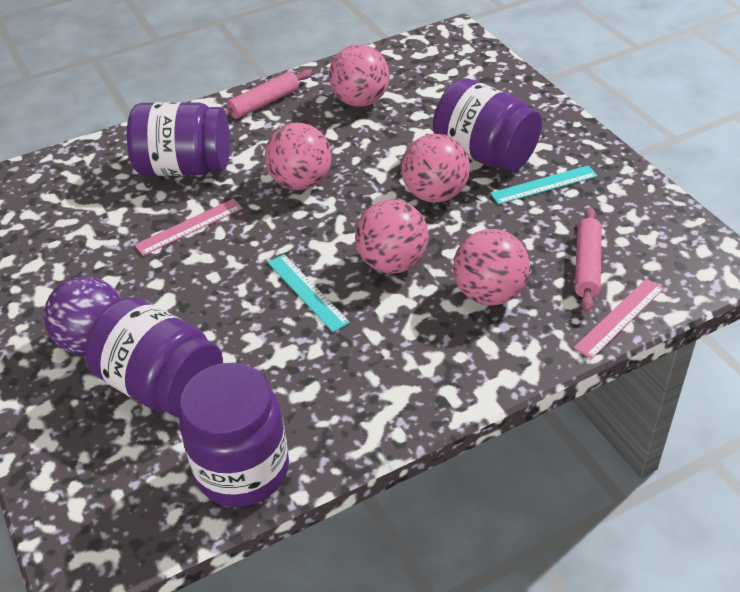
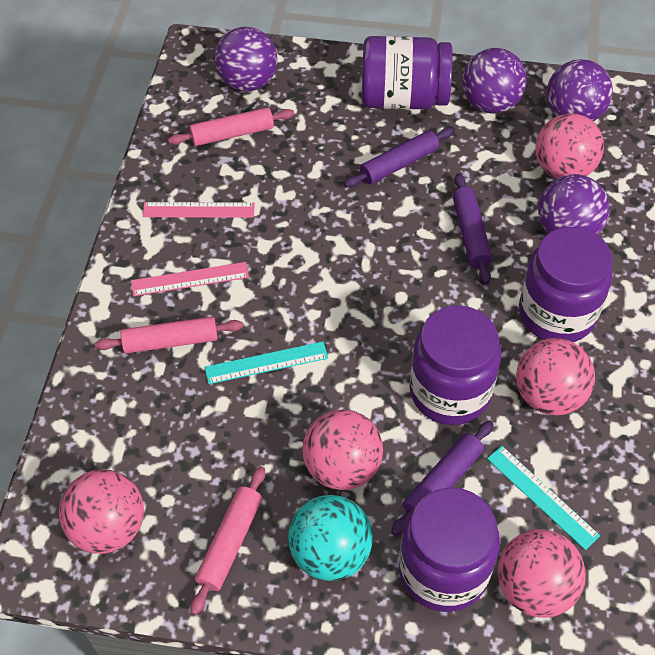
pink rolling pin: 2 -> 3
purple ball: 1 -> 4
purple rolling pin: 0 -> 3
turquoise ball: 0 -> 1

